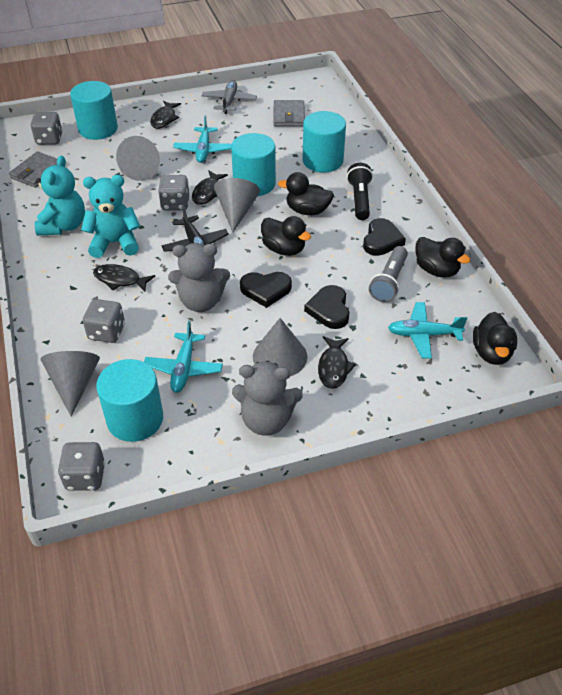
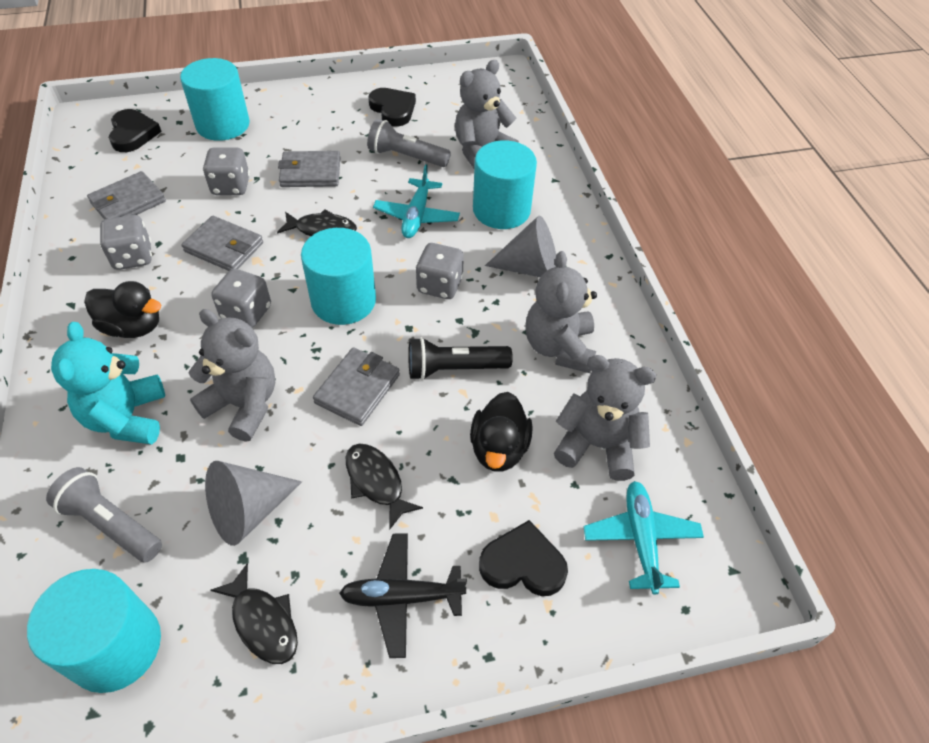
black duck: 4 -> 2
black fish: 4 -> 3
grey cone: 4 -> 2
grey flashlight: 1 -> 2
grey plane: 1 -> 0
grey teddy bear: 2 -> 4
grey wallet: 2 -> 4
turquoise plane: 3 -> 2
turquoise teddy bear: 2 -> 1

